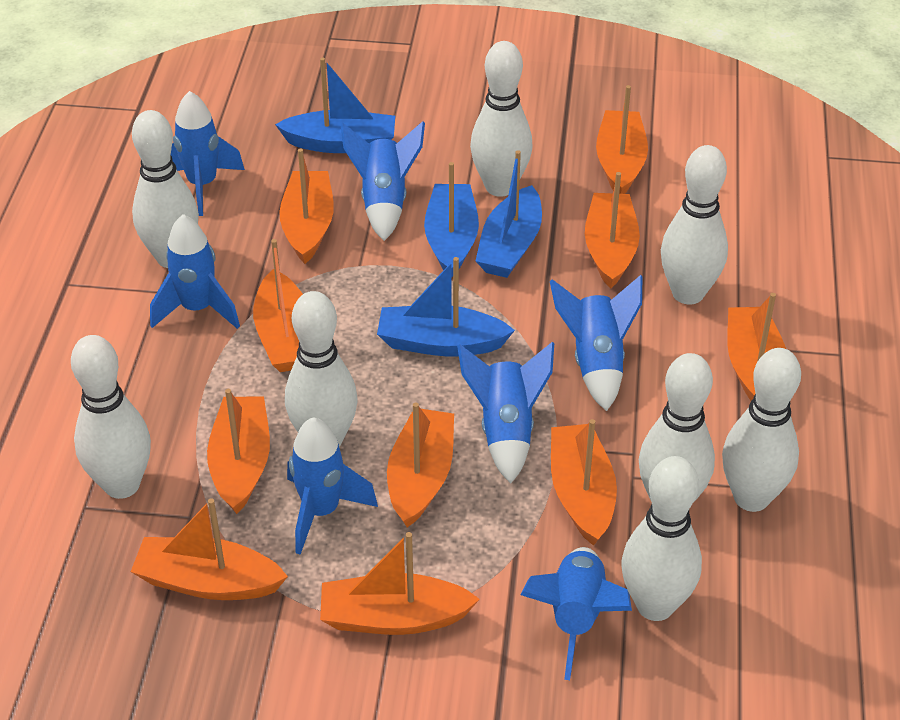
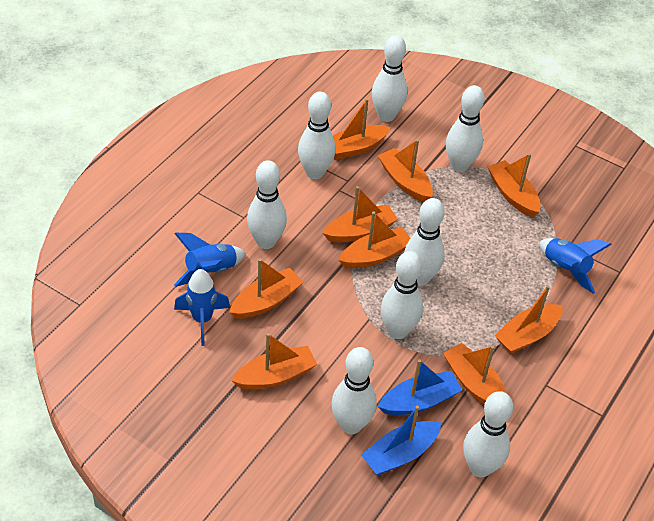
blue boat: 4 -> 2
blue rocket: 7 -> 3
orange boat: 10 -> 9

